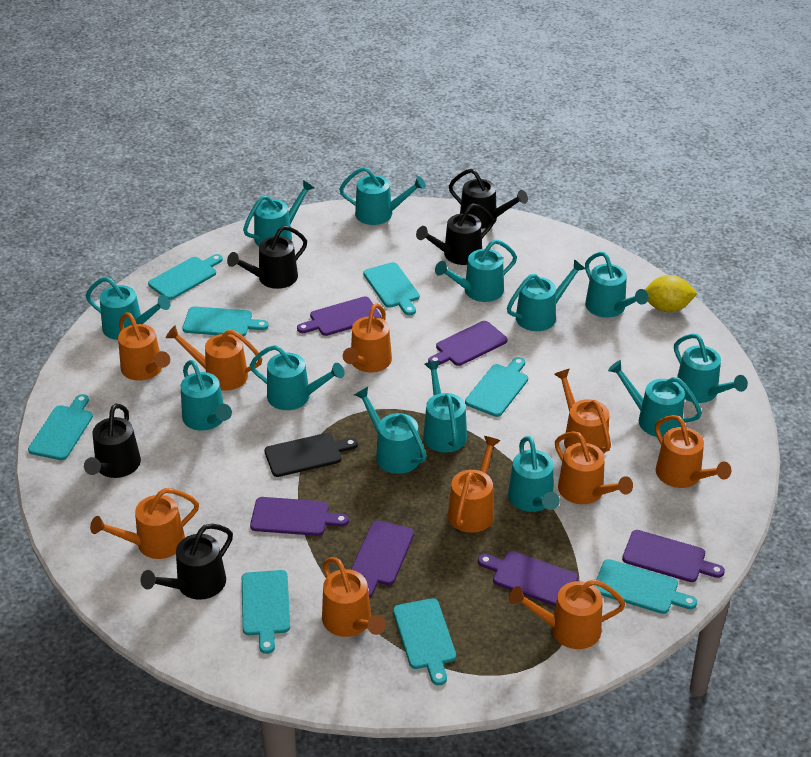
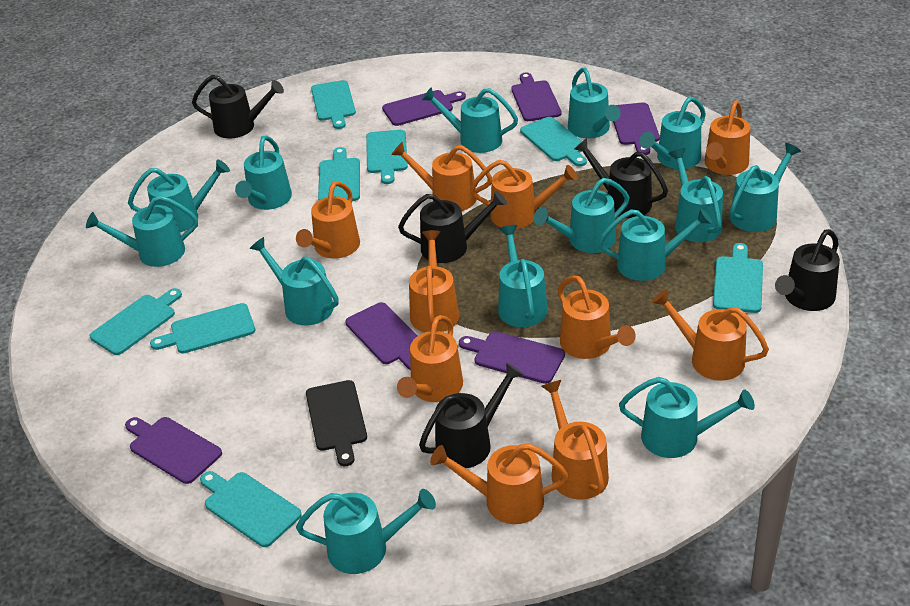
turquoise watering can: 13 -> 14
yellow lemon: 1 -> 0

